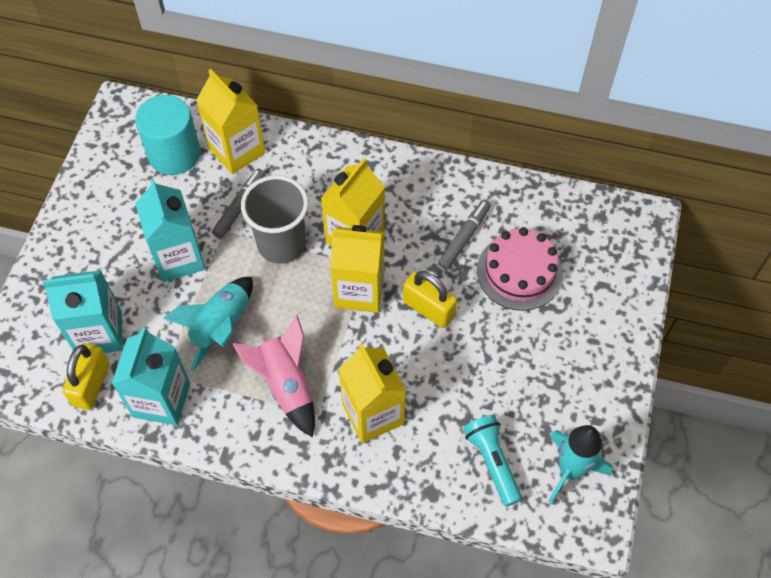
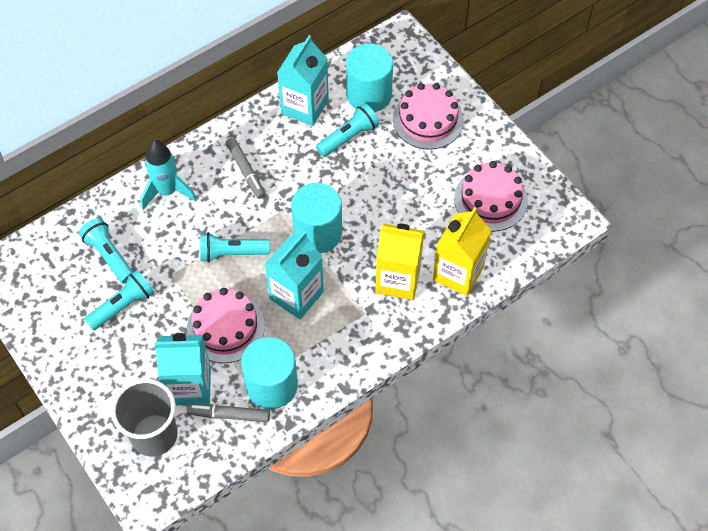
pink cake: 1 -> 3
pink rocket: 1 -> 0
turquoise cylinder: 1 -> 3
turquoise flashlight: 1 -> 4
turquoise rocket: 2 -> 1
yellow carton: 4 -> 2
yellow padlock: 2 -> 0

